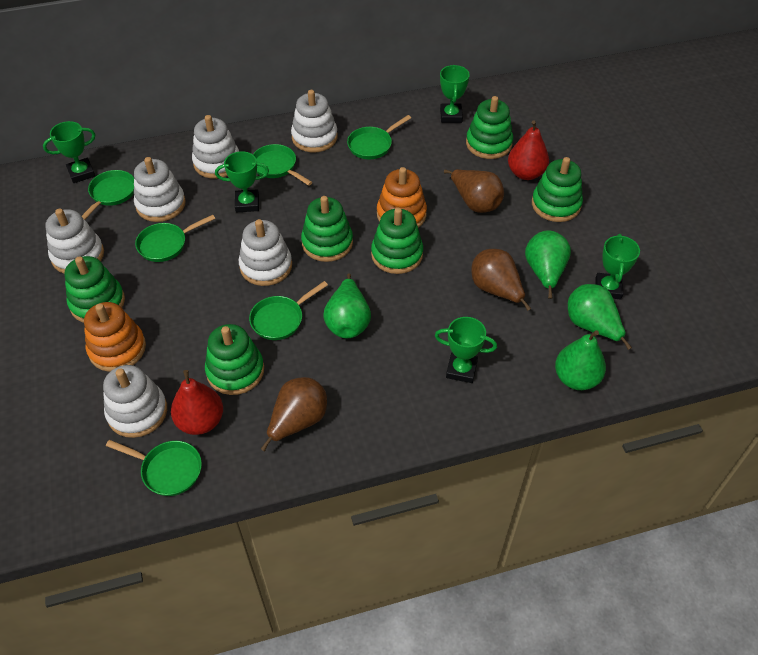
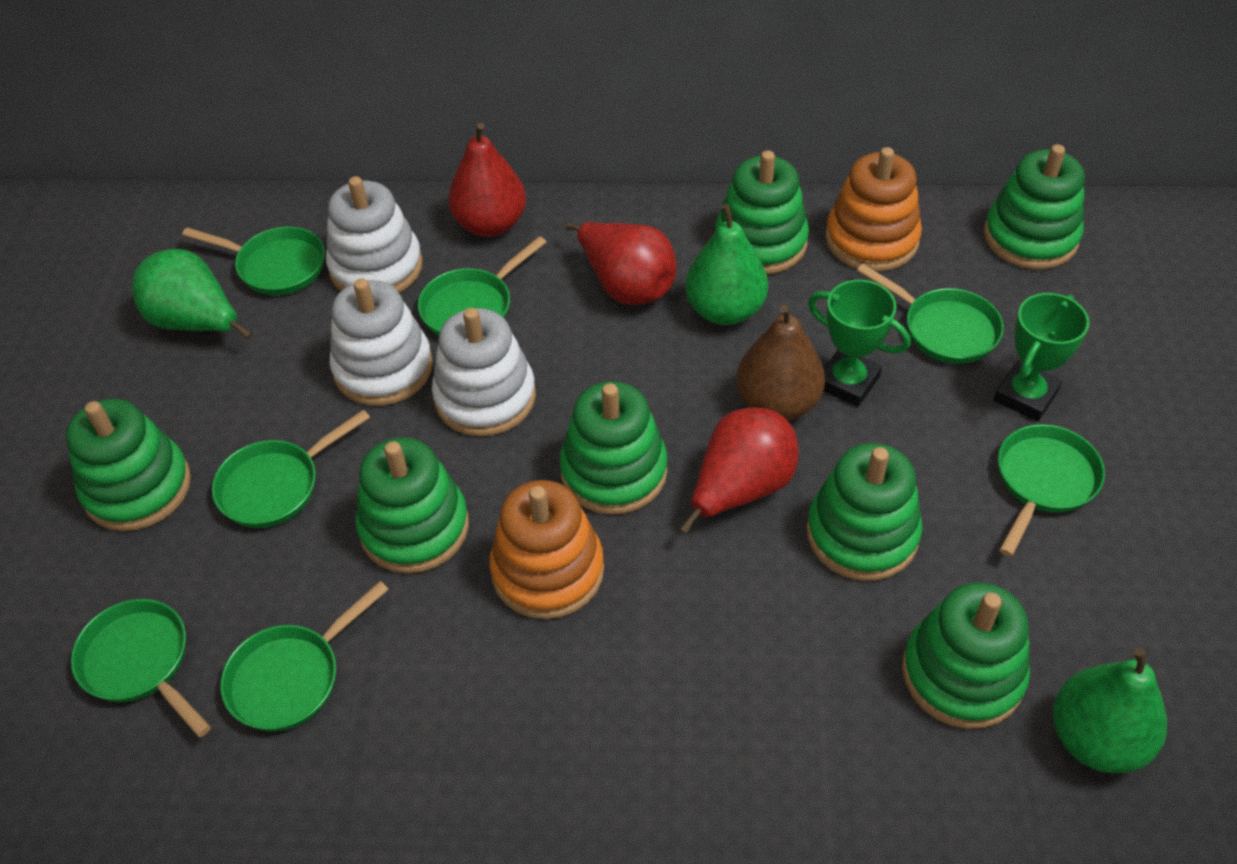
brown pear: 3 -> 1
green pan: 6 -> 7
green pear: 4 -> 3
green stacking toy: 6 -> 7
green trophy: 5 -> 2
red pear: 2 -> 3
white stacking toy: 6 -> 3

